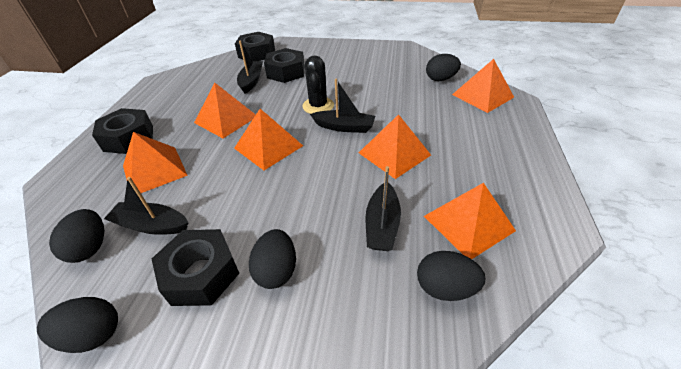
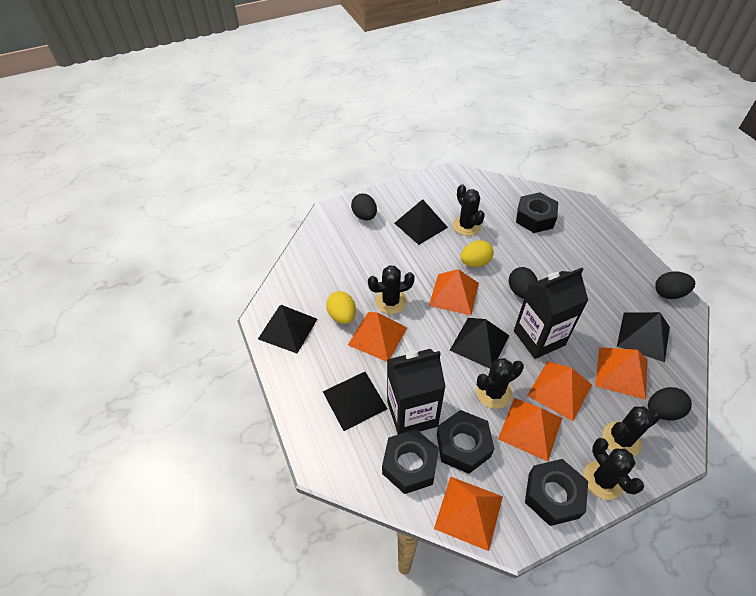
black boat: 4 -> 0
black cactus: 1 -> 5
black carton: 0 -> 2
black egg: 5 -> 4
black pyramid: 0 -> 5
yellow egg: 0 -> 2

